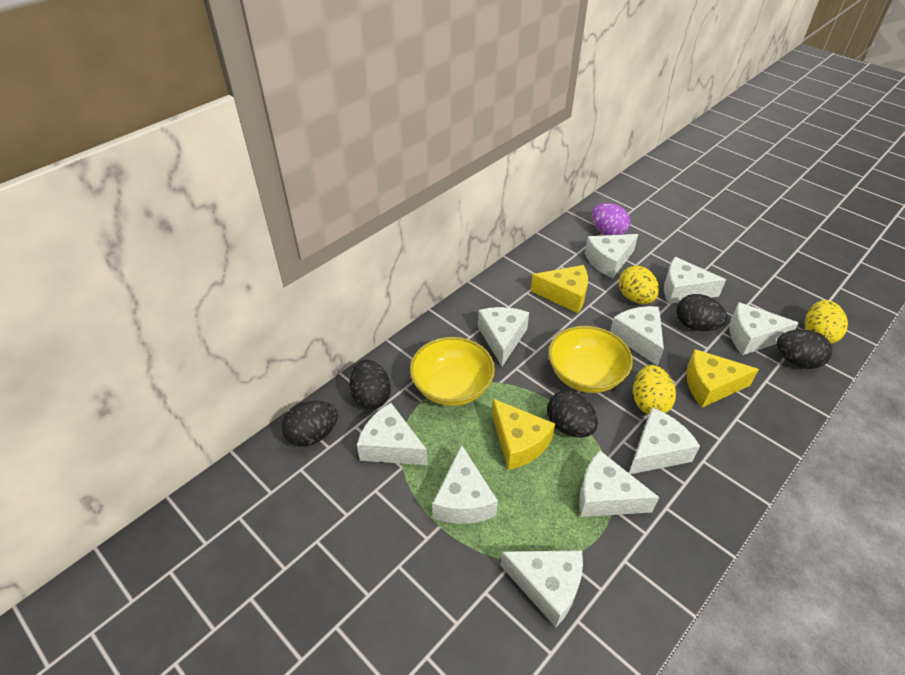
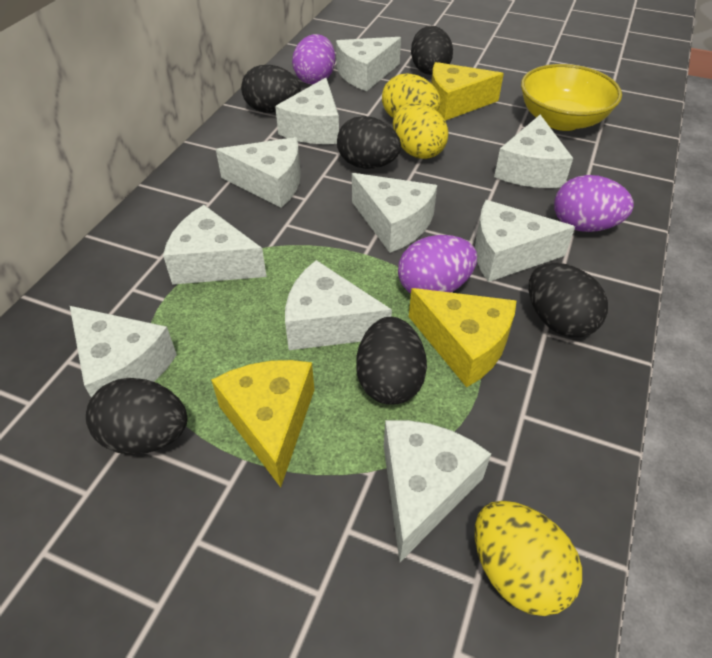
black egg: 5 -> 6
purple egg: 1 -> 3
yellow bowl: 2 -> 1

